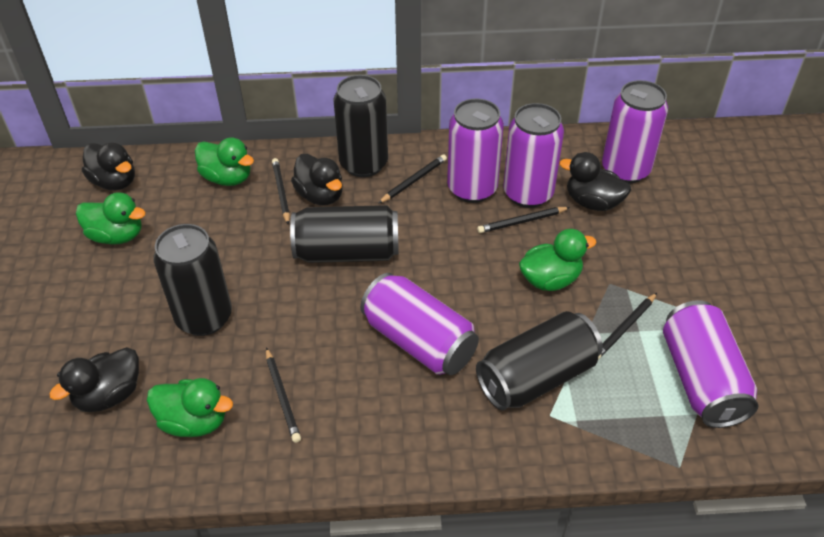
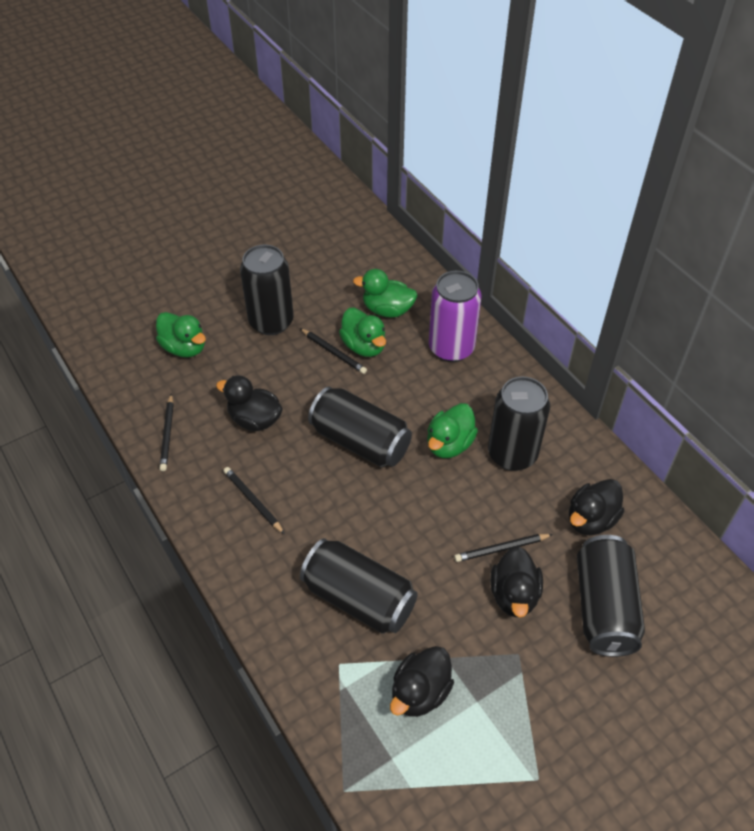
black can: 4 -> 5
black pencil: 5 -> 4
purple can: 5 -> 1

